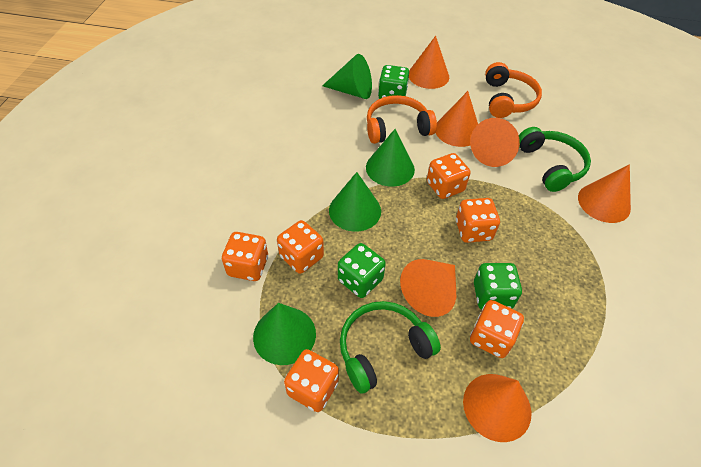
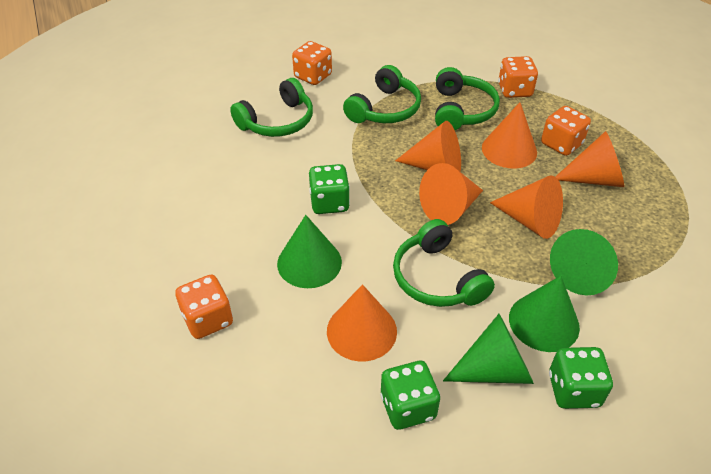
green headphones: 2 -> 4
orange dice: 6 -> 4
orange headphones: 2 -> 0

